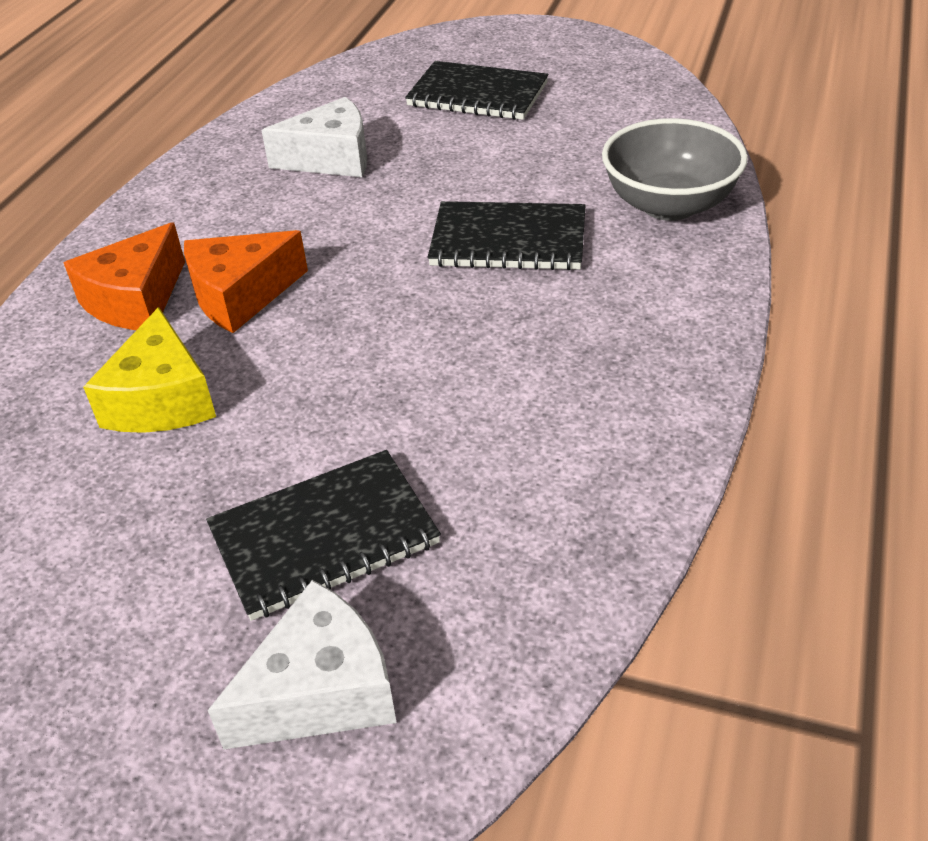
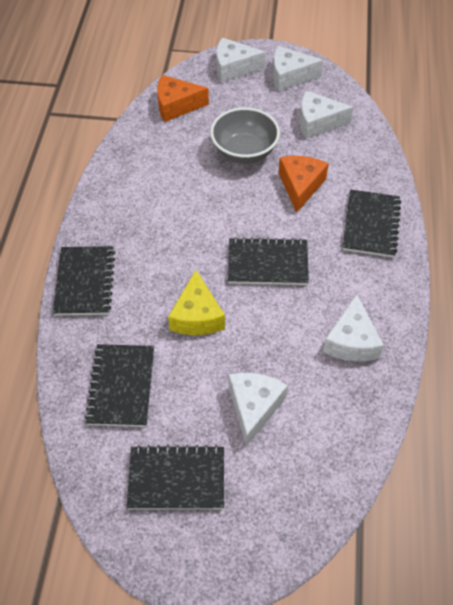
black notebook: 3 -> 5
white cheese: 2 -> 5

